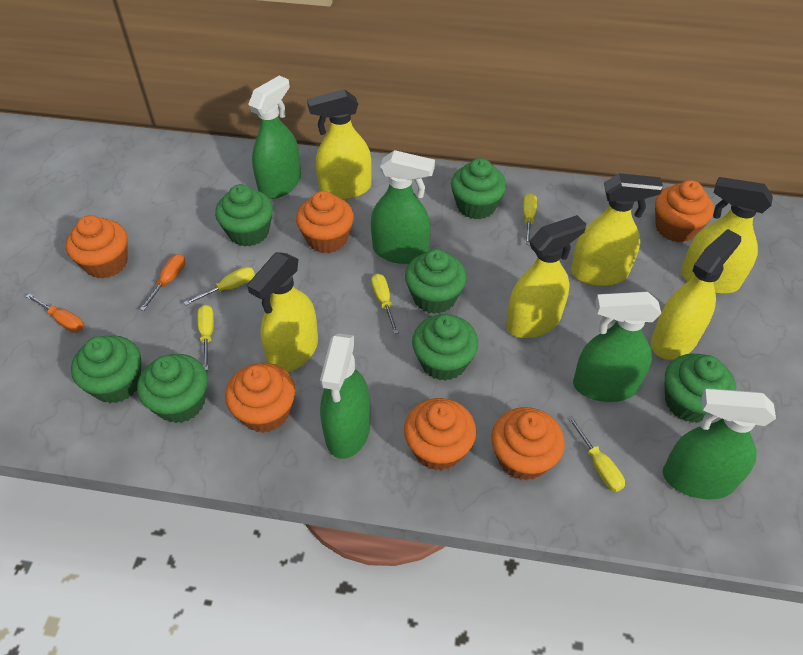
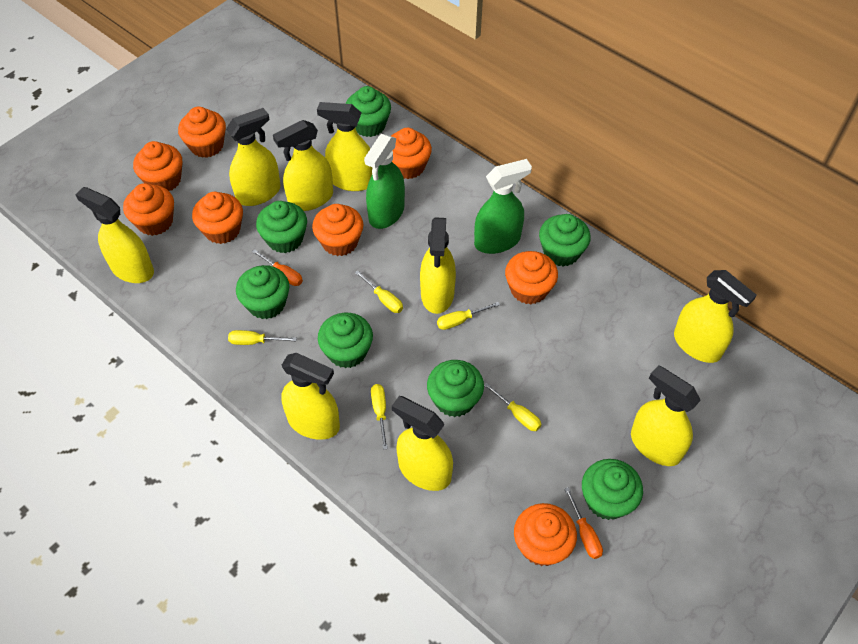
green spray bottle: 5 -> 2
orange cupcake: 6 -> 8
yellow spray bottle: 6 -> 9

